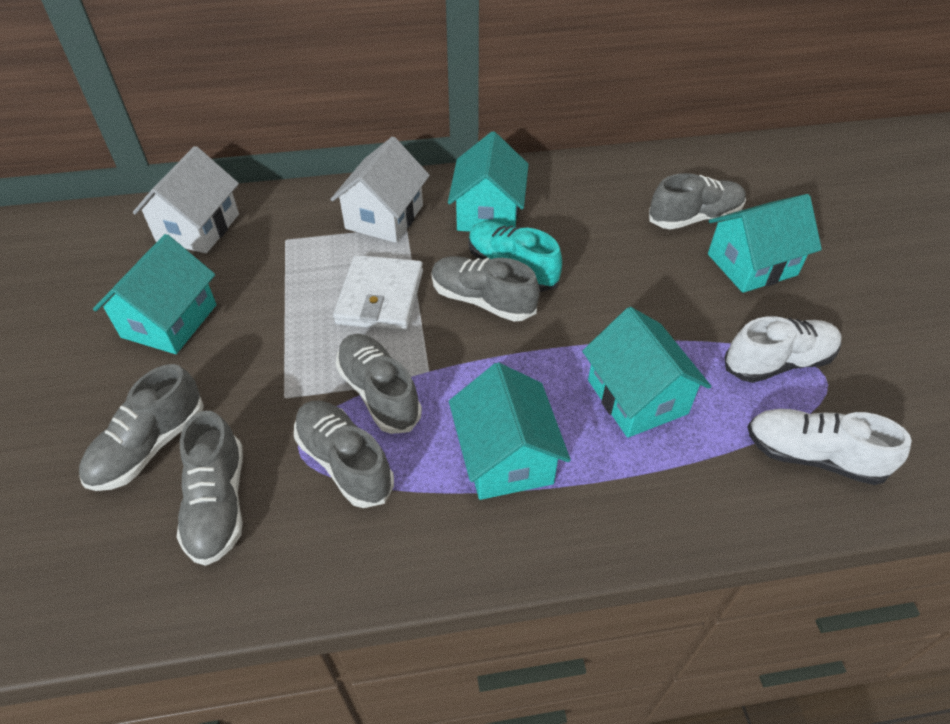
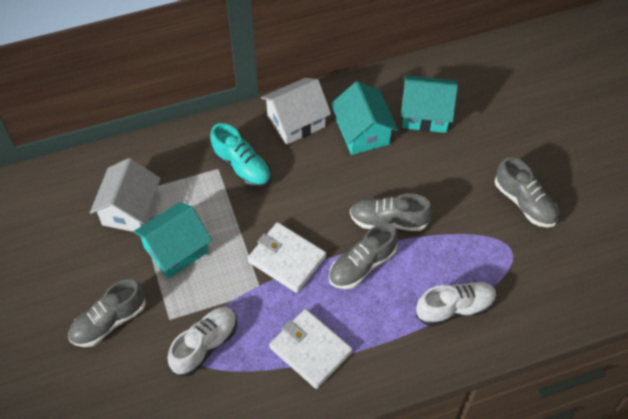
grey shoe: 6 -> 4
turquoise house: 5 -> 3
white wallet: 1 -> 2

